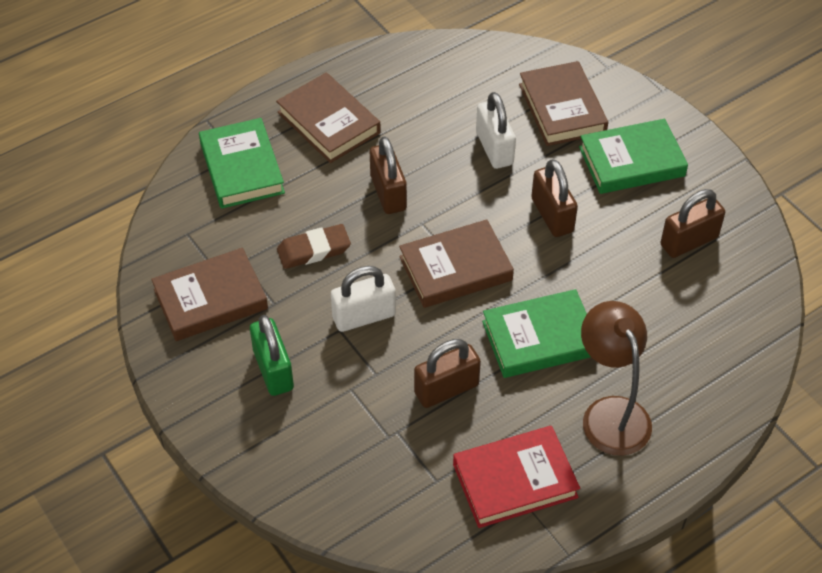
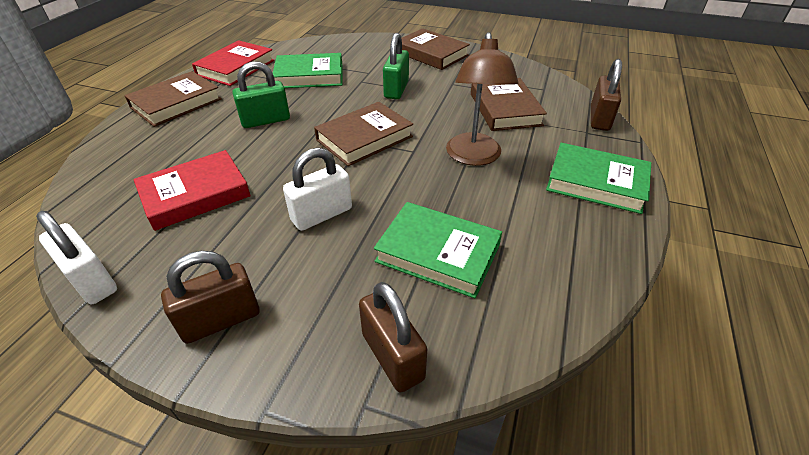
brown eraser: 1 -> 0
brown padlock: 4 -> 3
green padlock: 1 -> 2
red book: 1 -> 2

